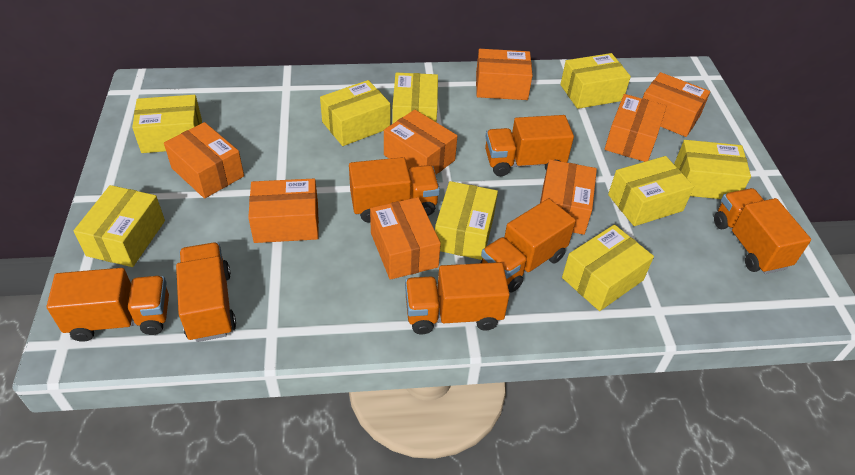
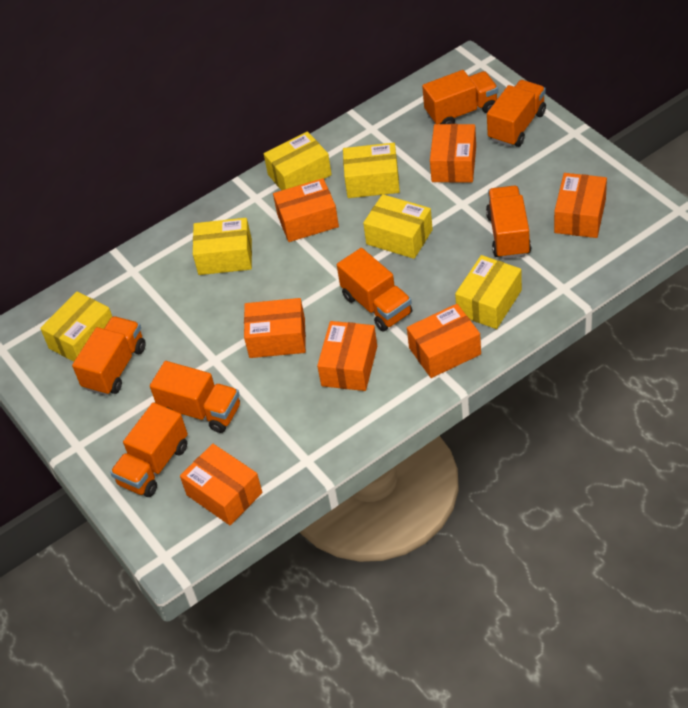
orange box: 8 -> 7
yellow box: 9 -> 6

